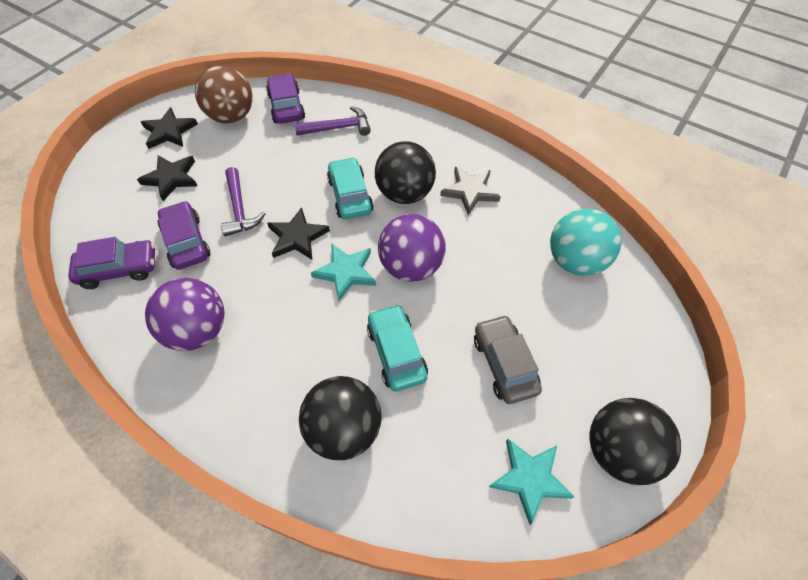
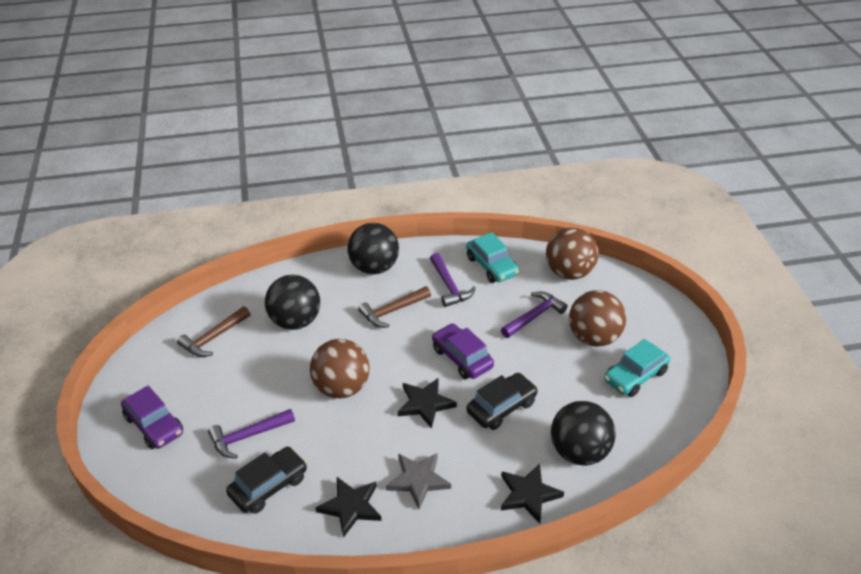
black car: 0 -> 2
brown ball: 1 -> 3
brown hammer: 0 -> 2
grey car: 1 -> 0
purple ball: 2 -> 0
purple car: 3 -> 2
purple hammer: 2 -> 3
turquoise ball: 1 -> 0
turquoise star: 2 -> 0

